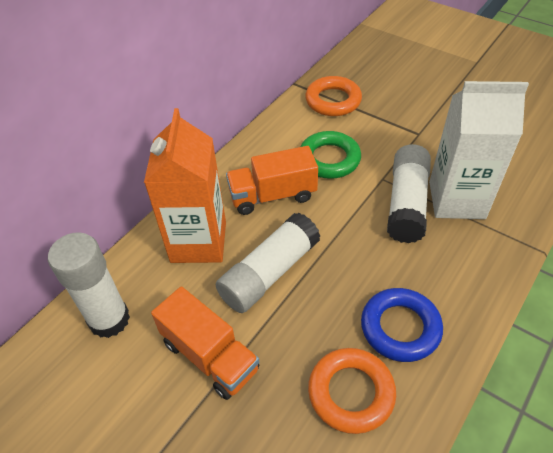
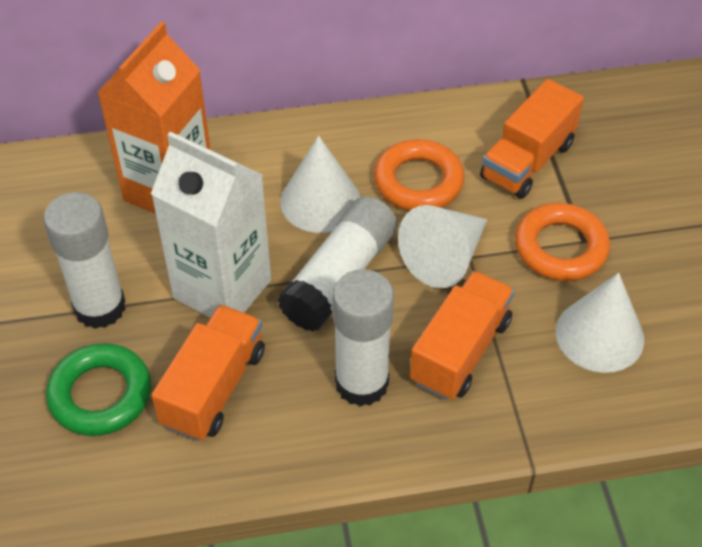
blue ring: 1 -> 0
orange truck: 2 -> 3
white cone: 0 -> 3

